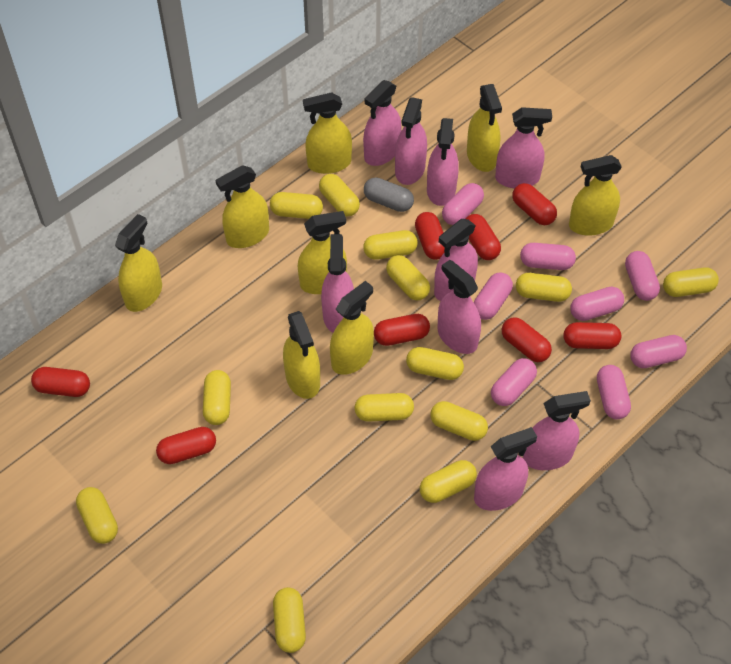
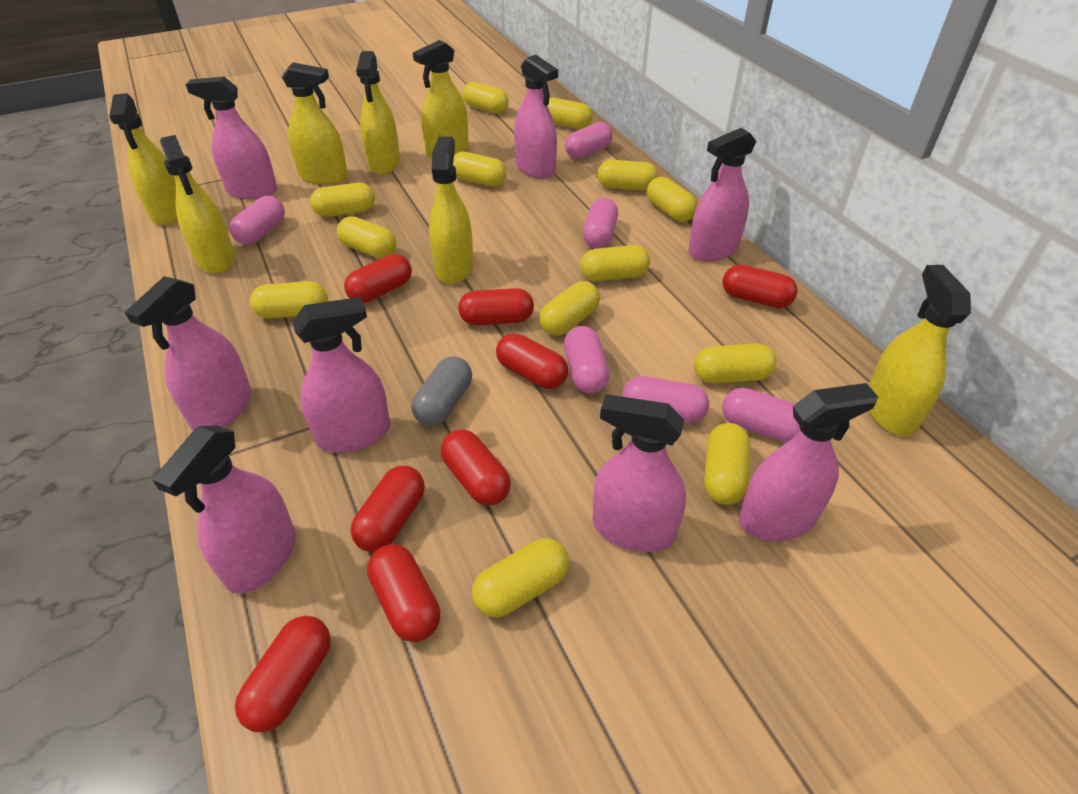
pink capsule: 8 -> 6
pink spray bottle: 9 -> 8
yellow spray bottle: 8 -> 7

